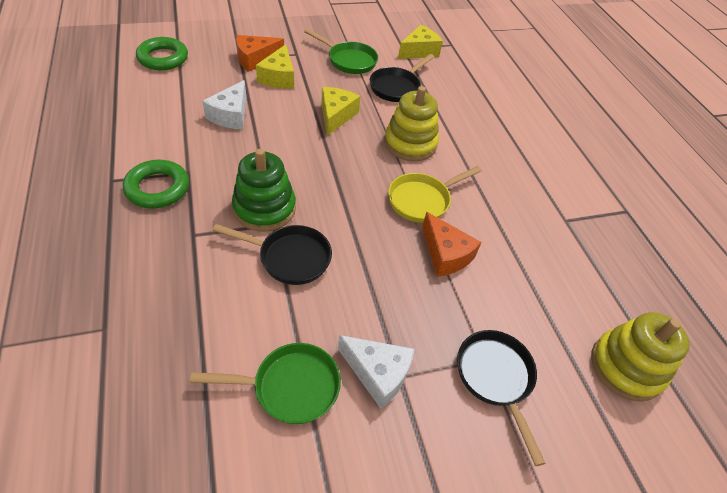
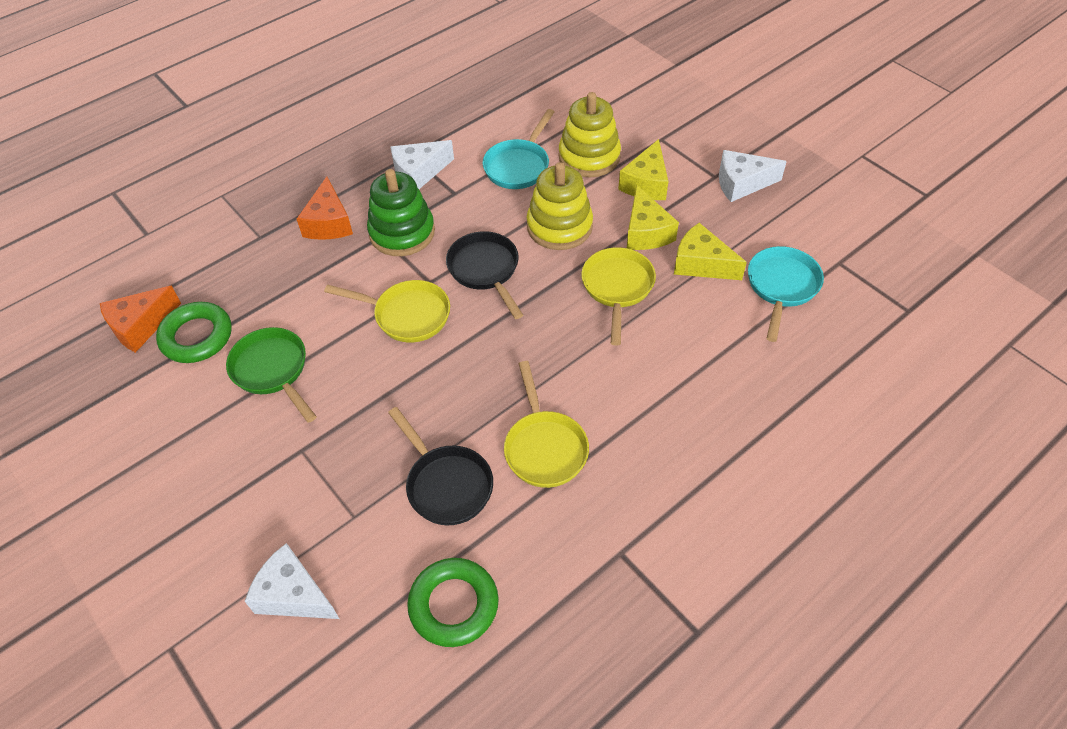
black pan: 3 -> 2
green pan: 2 -> 1
turquoise pan: 0 -> 2
white cheese: 2 -> 3
yellow pan: 1 -> 3

